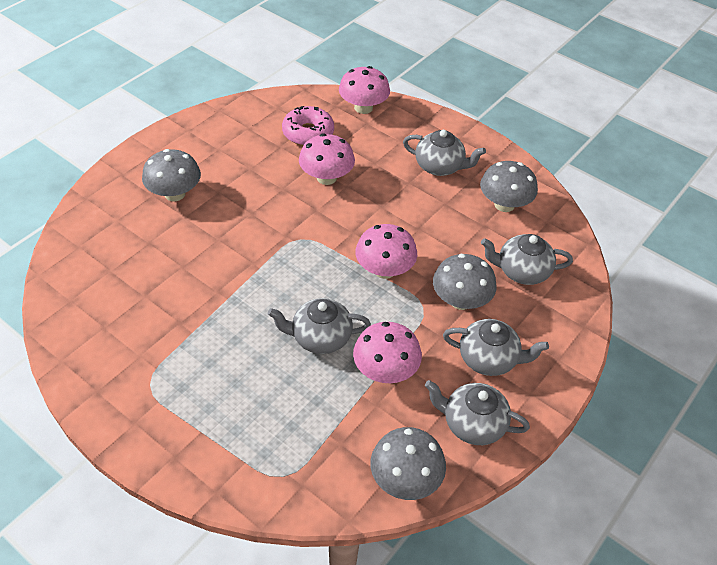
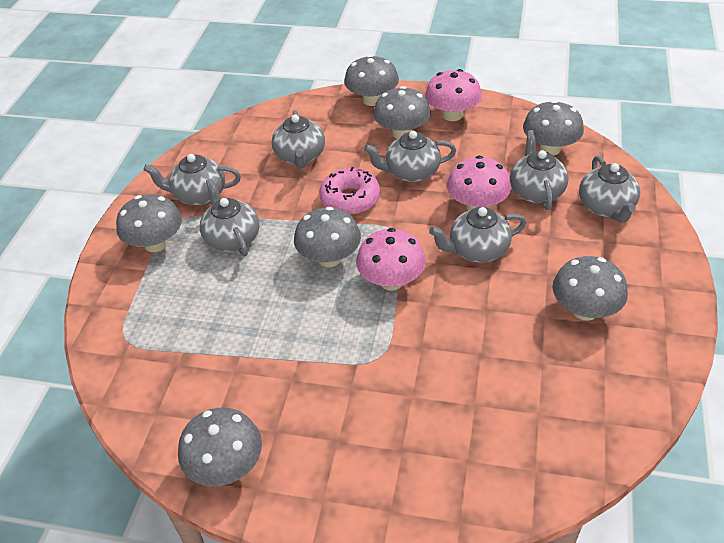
grey mushroom: 4 -> 7
grey teapot: 5 -> 7
pink mushroom: 4 -> 3

